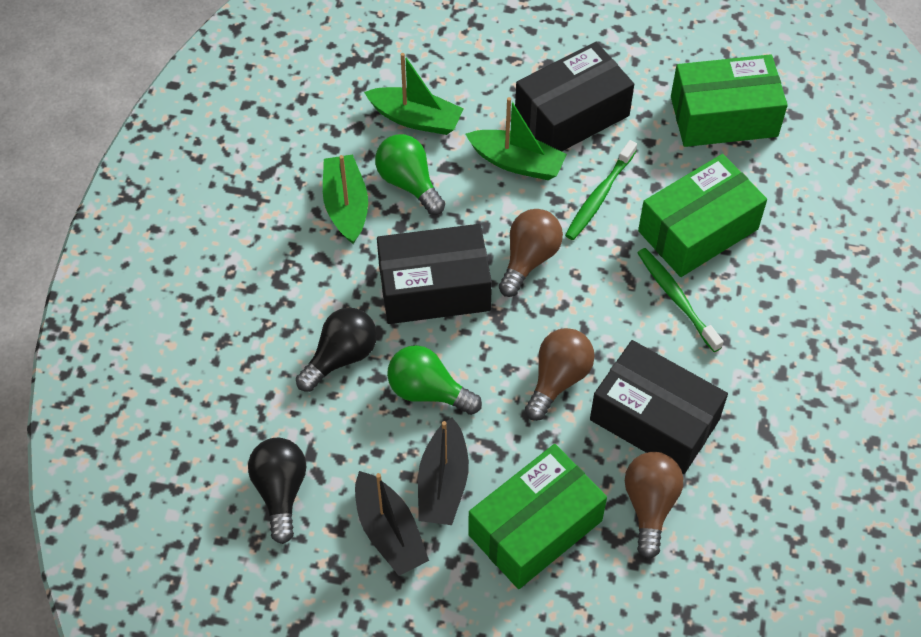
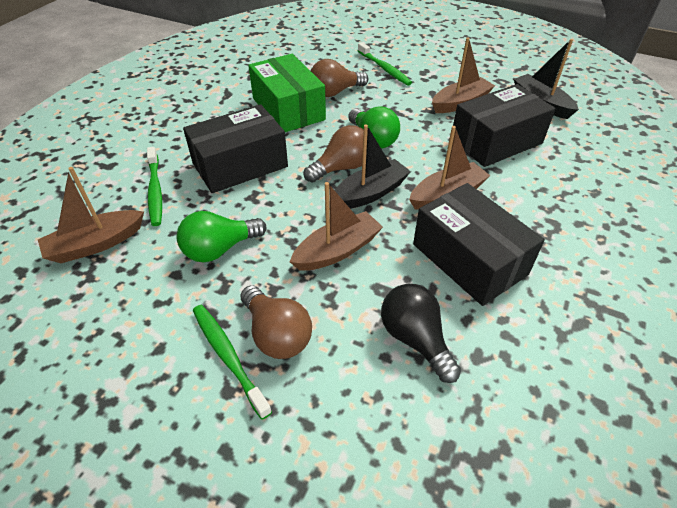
black light bulb: 2 -> 1
brown boat: 0 -> 4
green boat: 3 -> 0
green box: 3 -> 1
green toothbrush: 2 -> 3

